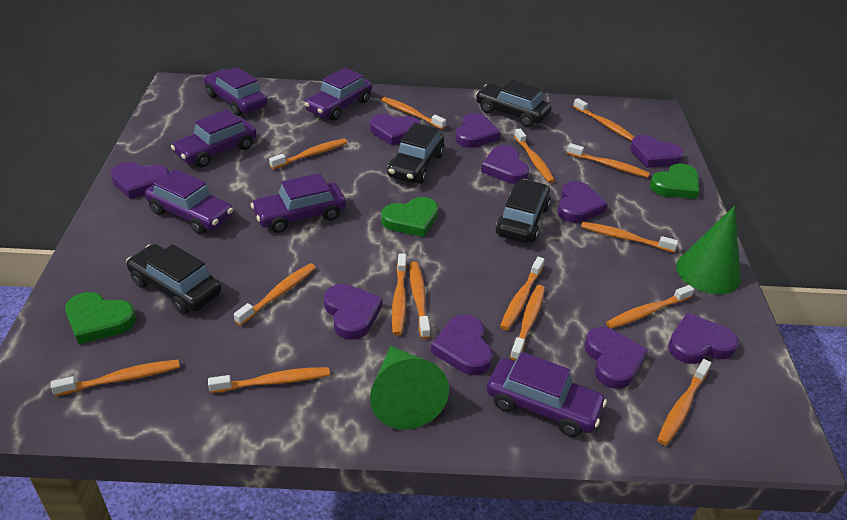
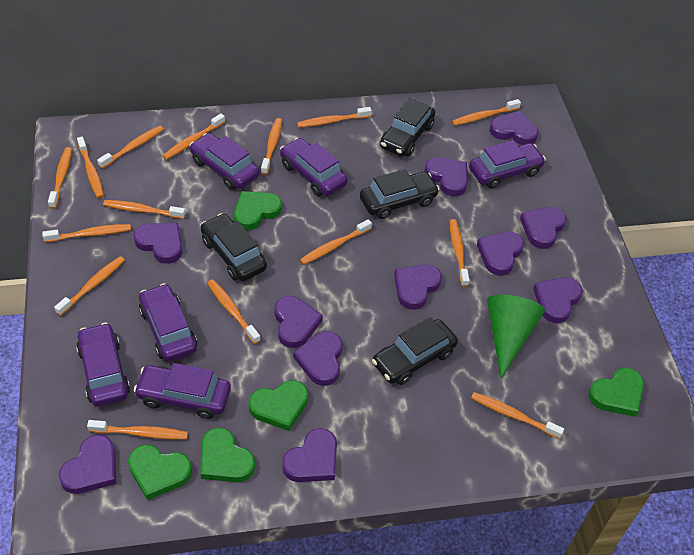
green cone: 2 -> 1
green heart: 3 -> 5
purple heart: 10 -> 11

